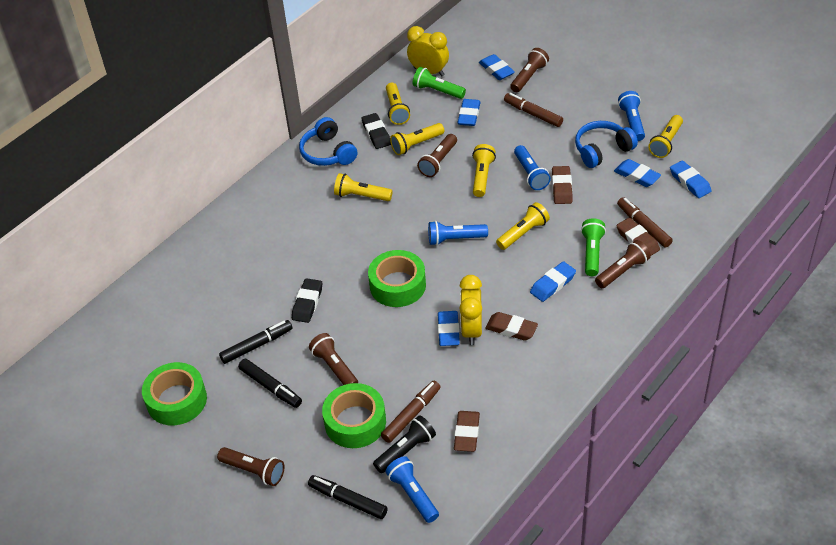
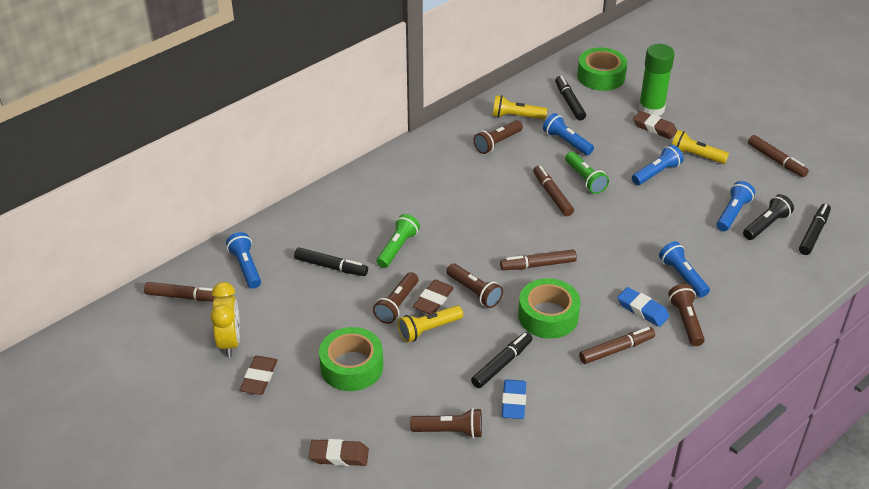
black eraser: 2 -> 0
black marker: 3 -> 4
blue eraser: 6 -> 2
blue flashlight: 4 -> 5
blue headphones: 2 -> 0
brown marker: 3 -> 5
green glue stick: 0 -> 1
yellow clock: 2 -> 1
yellow flashlight: 6 -> 3

